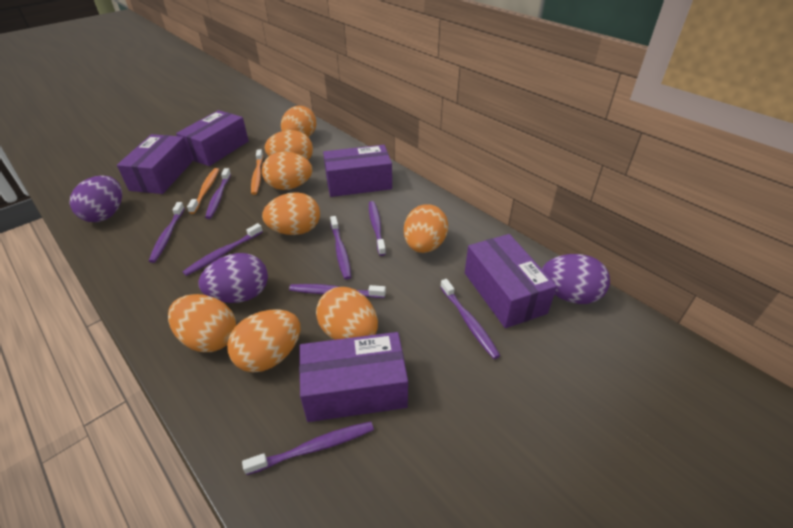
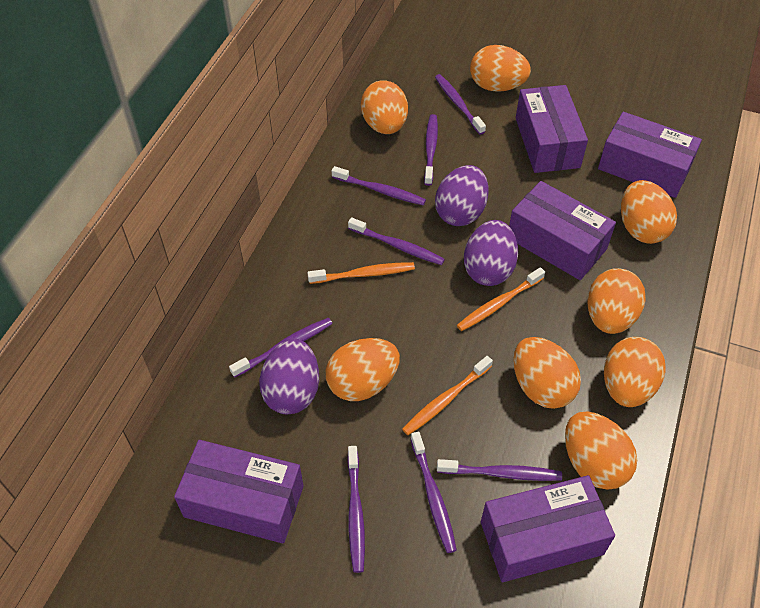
orange toothbrush: 2 -> 3

